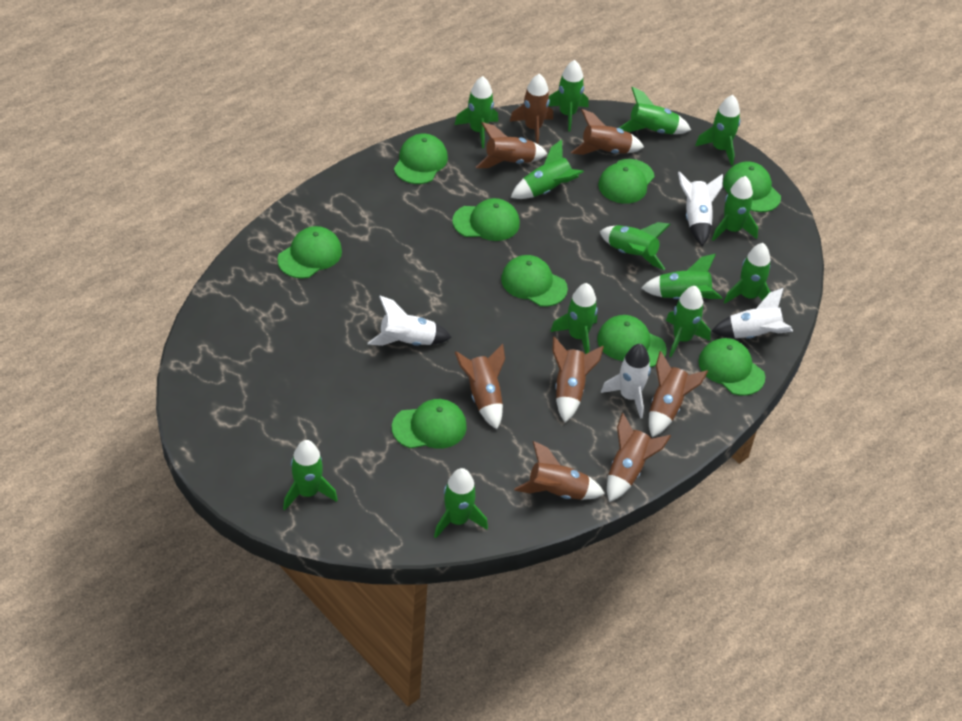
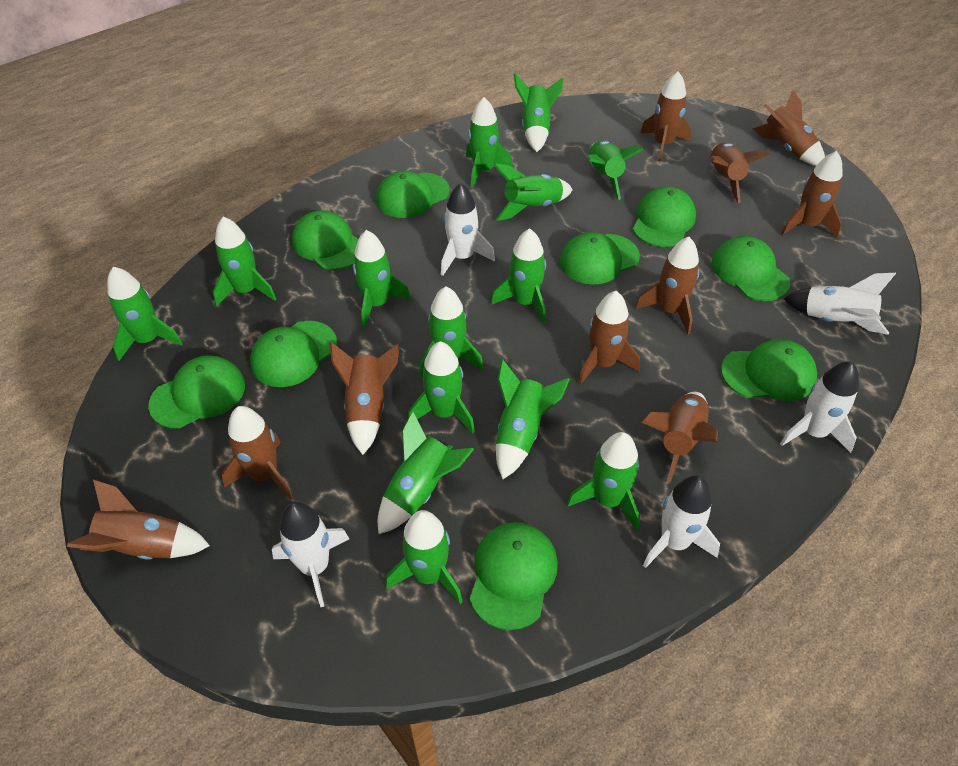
brown rocket: 8 -> 10
green rocket: 13 -> 14
white rocket: 4 -> 5

